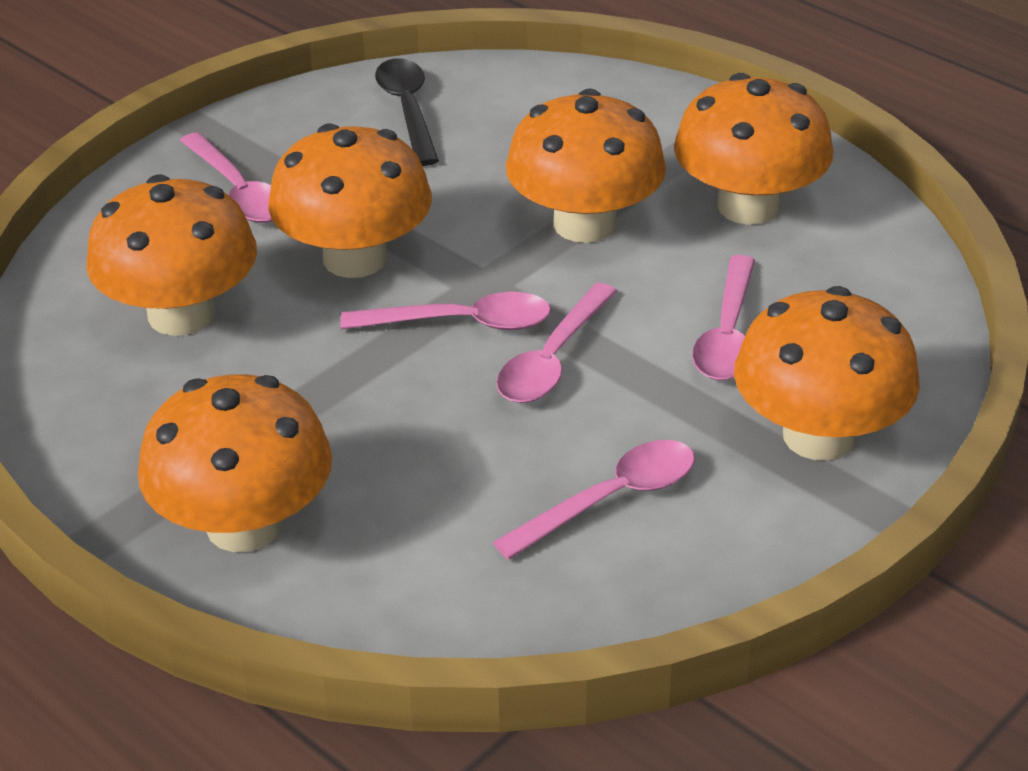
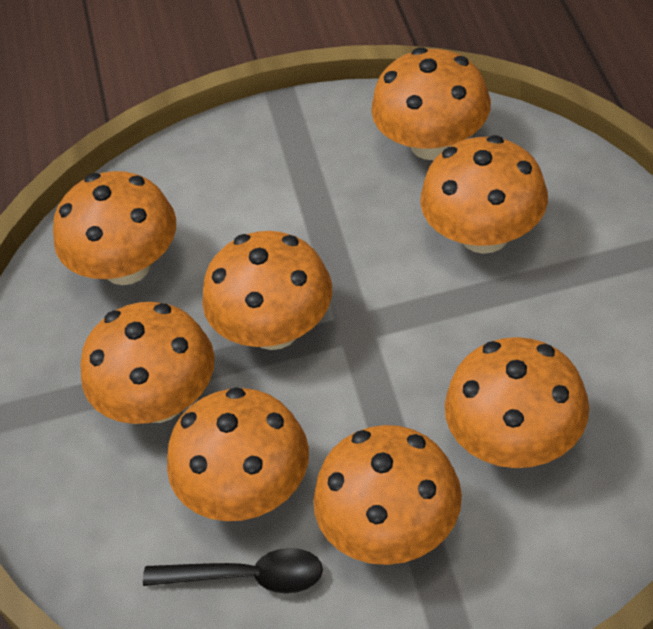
orange mushroom: 6 -> 8
pink spoon: 5 -> 0

